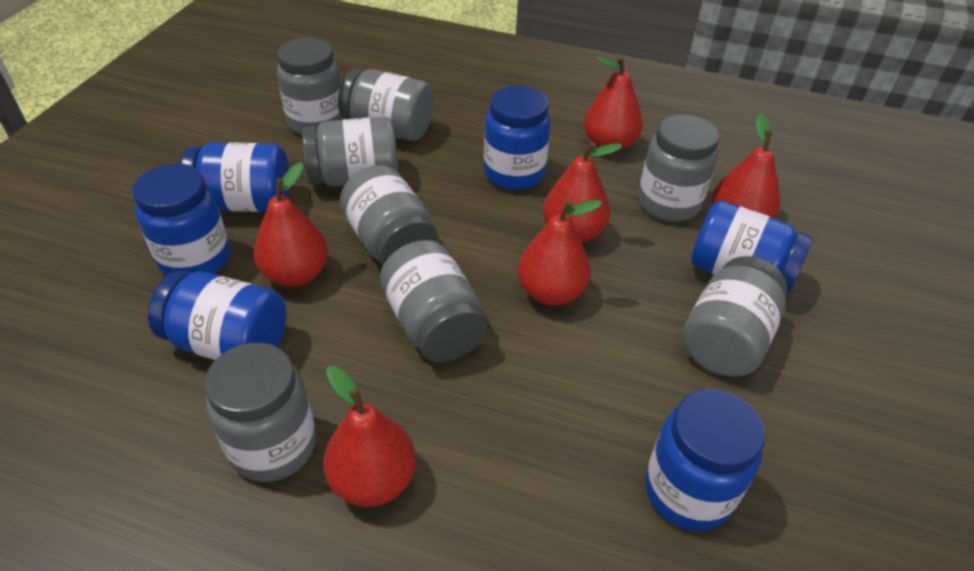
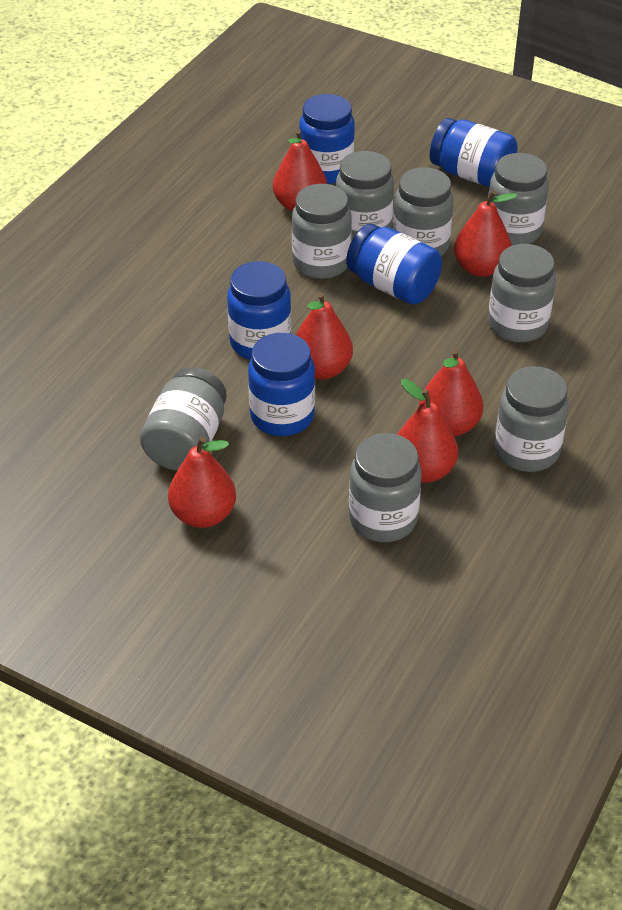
blue jar: 6 -> 5

